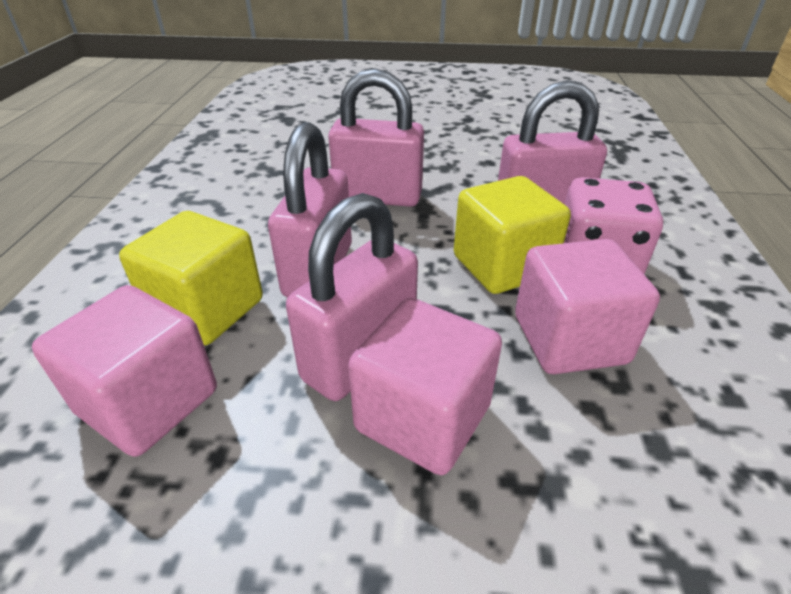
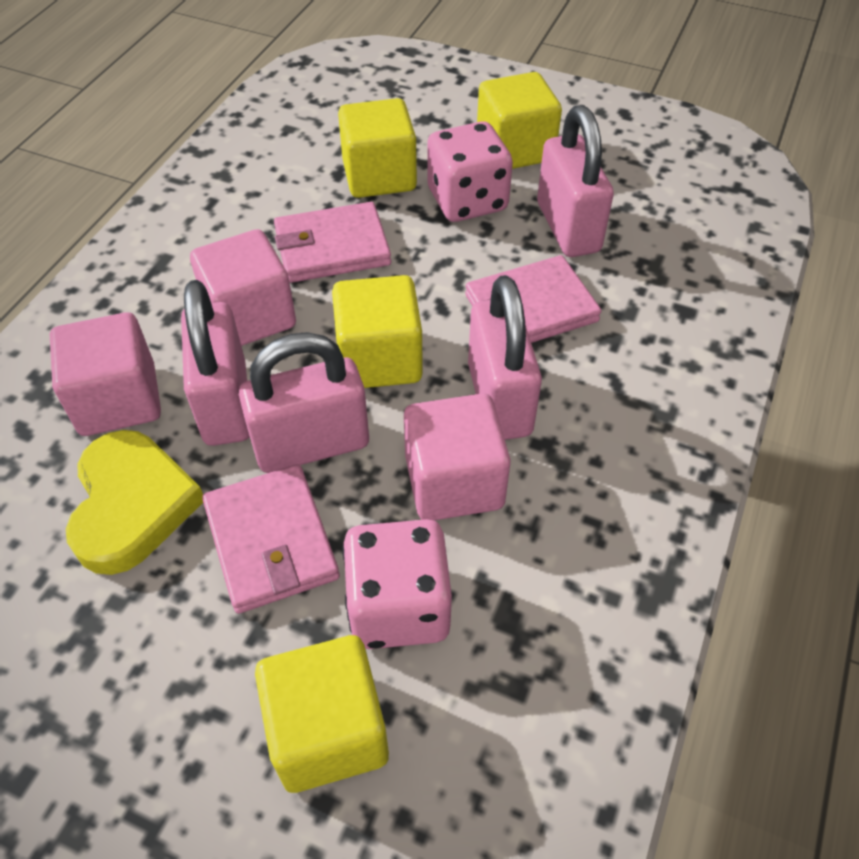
pink dice: 1 -> 2
pink wallet: 0 -> 3
yellow cube: 2 -> 4
yellow heart: 0 -> 1

